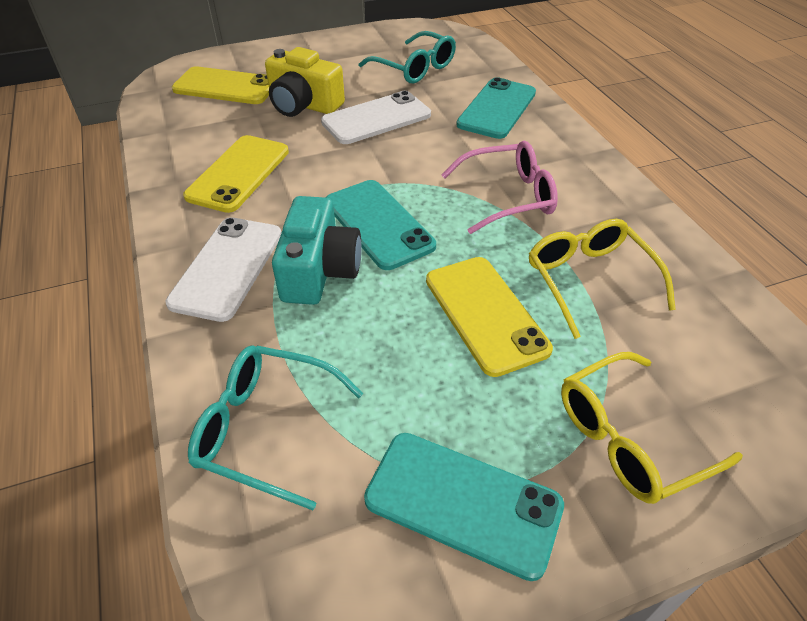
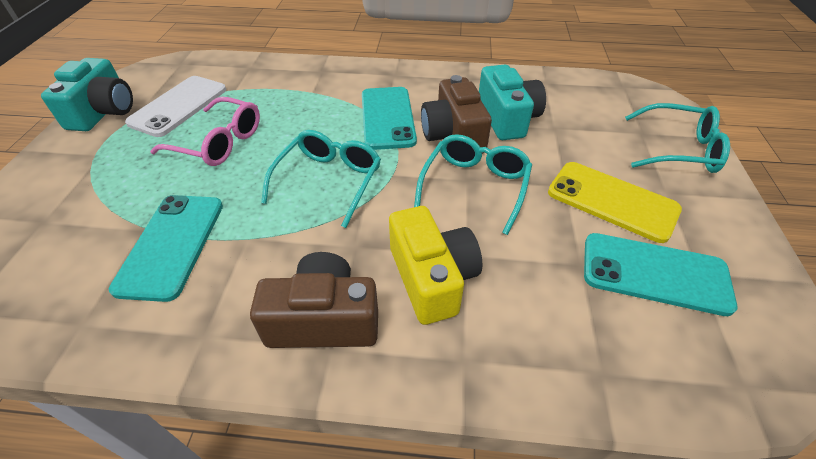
brown camera: 0 -> 2
turquoise camera: 1 -> 2
turquoise glasses: 2 -> 3
white phone: 2 -> 1
yellow glasses: 2 -> 0
yellow phone: 3 -> 1

